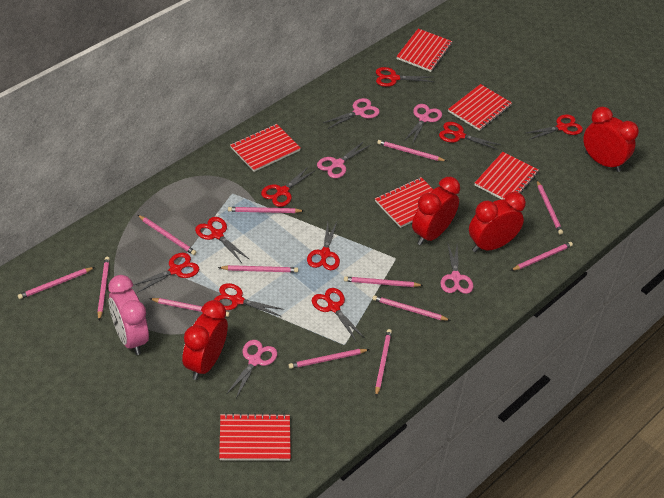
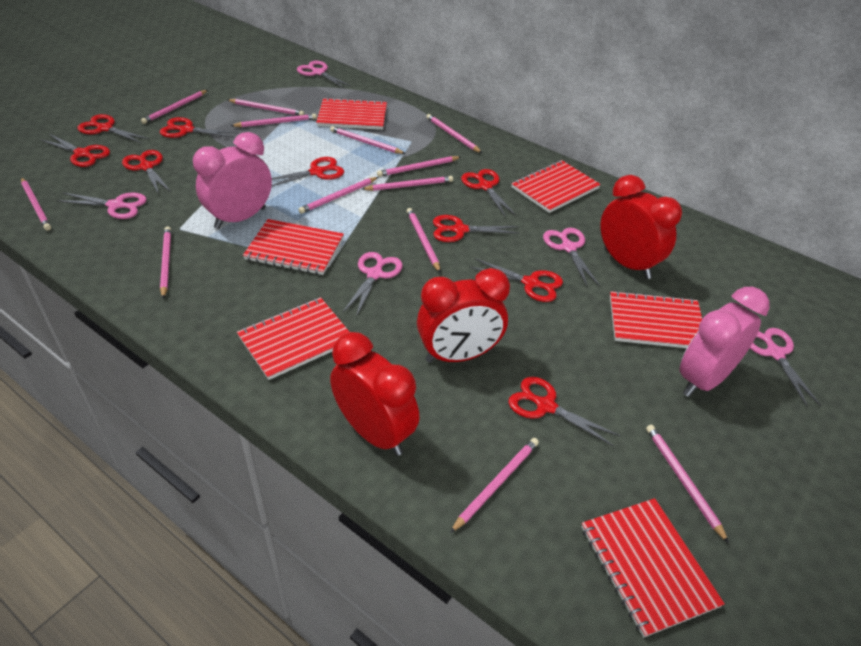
pink clock: 1 -> 2
red clock: 4 -> 3

